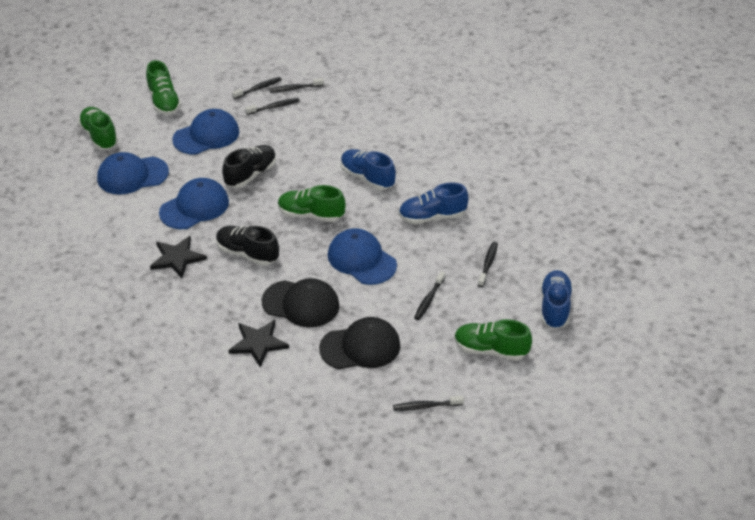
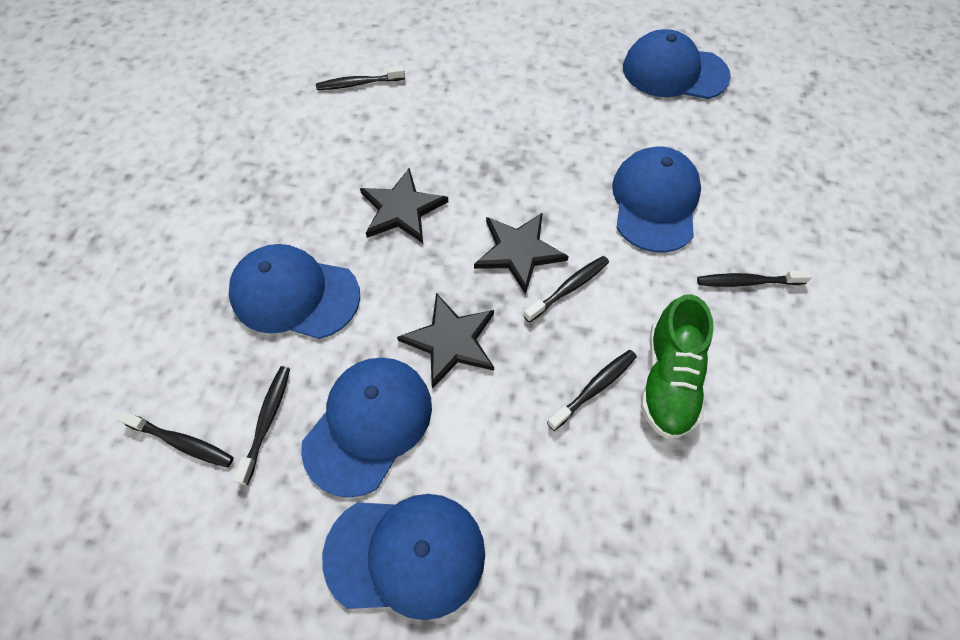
black cap: 2 -> 0
black shoe: 2 -> 0
black star: 2 -> 3
blue cap: 4 -> 5
blue shoe: 3 -> 0
green shoe: 4 -> 1

